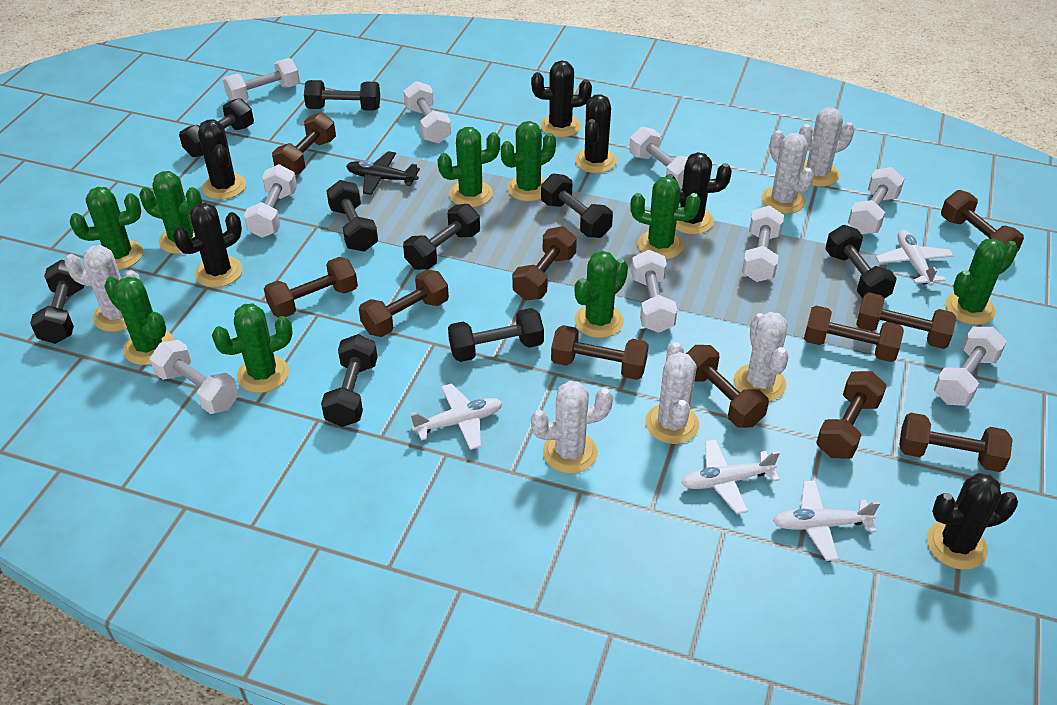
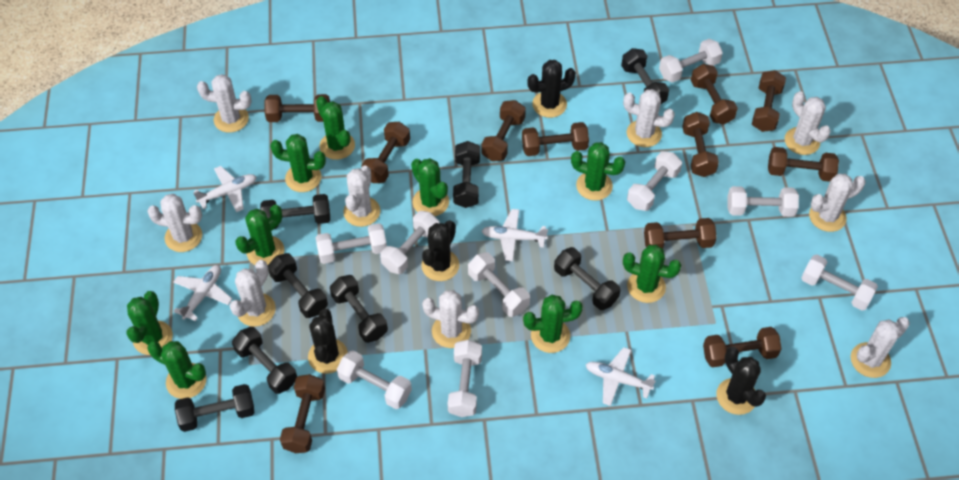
black cactus: 6 -> 4
black dumbbell: 9 -> 8
black plane: 1 -> 0
white cactus: 6 -> 9

